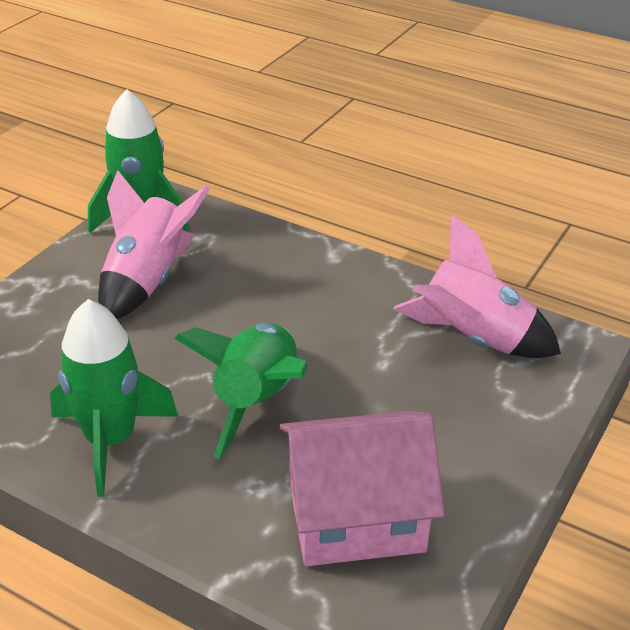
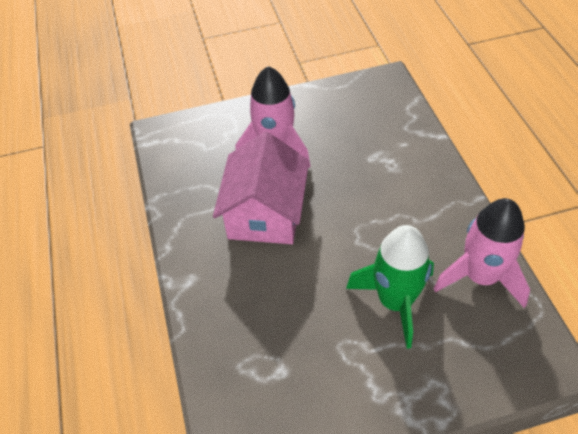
green rocket: 3 -> 1

